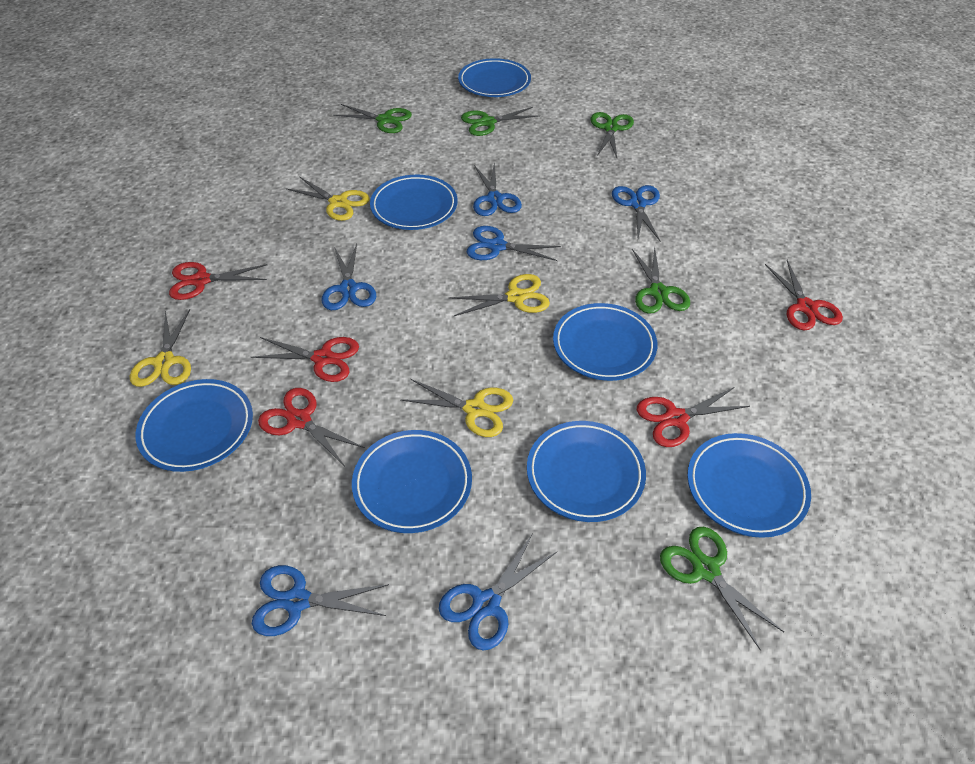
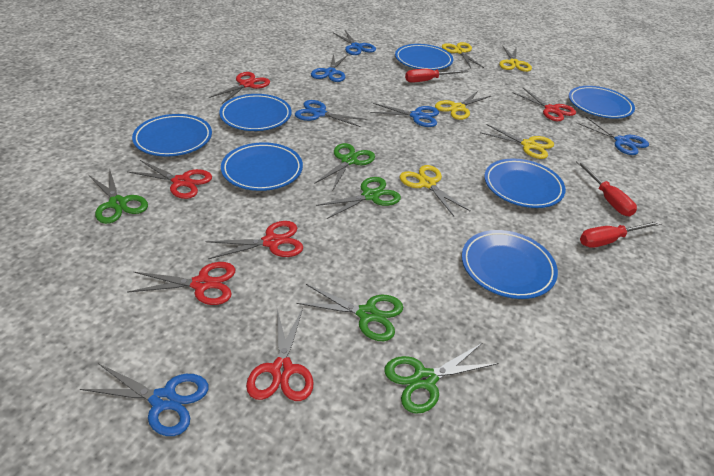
red scissors: 5 -> 6
red screwdriver: 0 -> 3
yellow scissors: 4 -> 5

